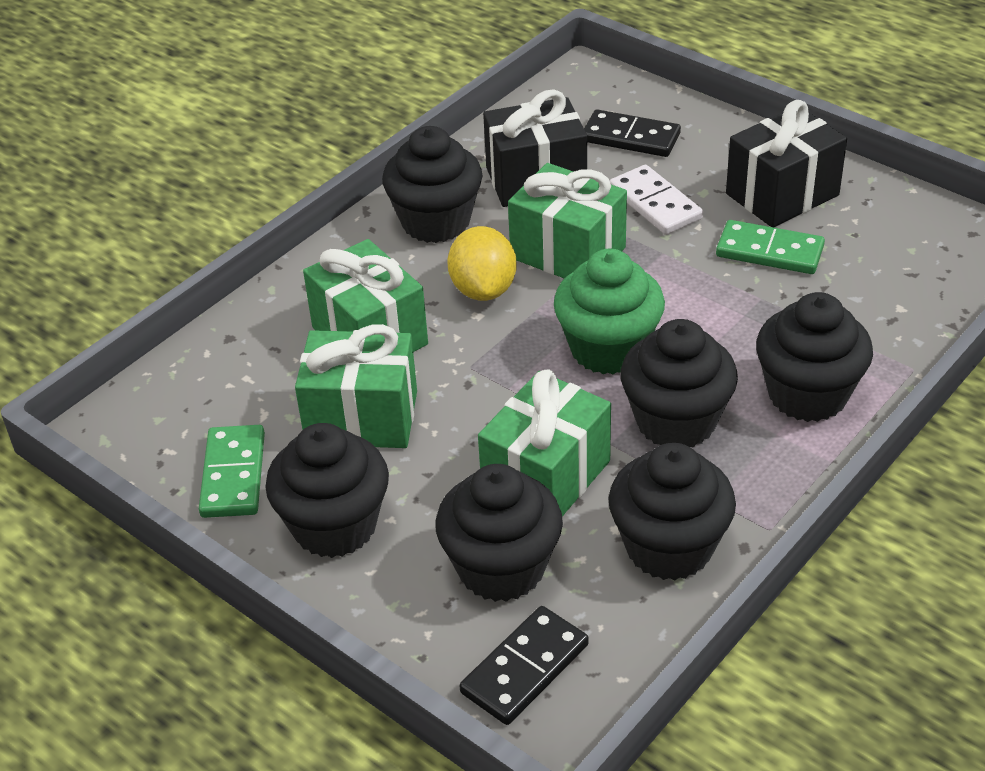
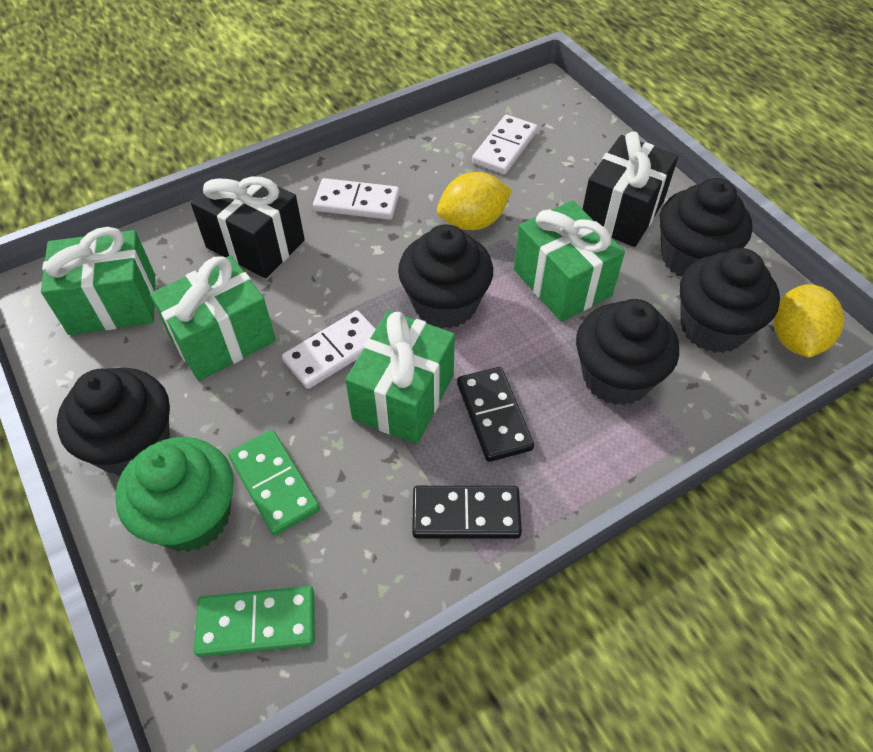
black cupcake: 6 -> 5
white domino: 1 -> 3
yellow lemon: 1 -> 2

